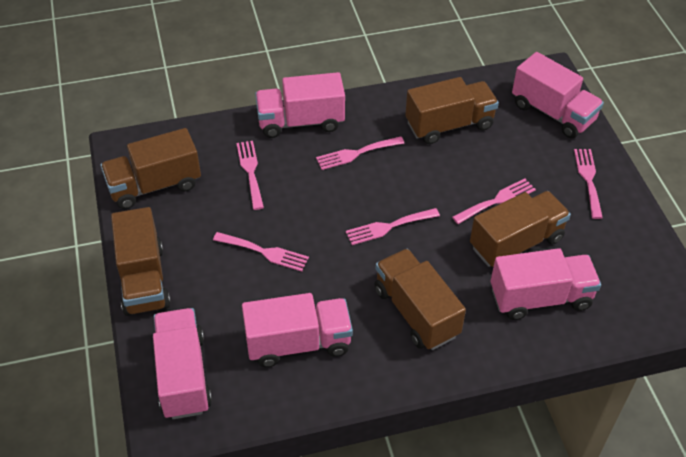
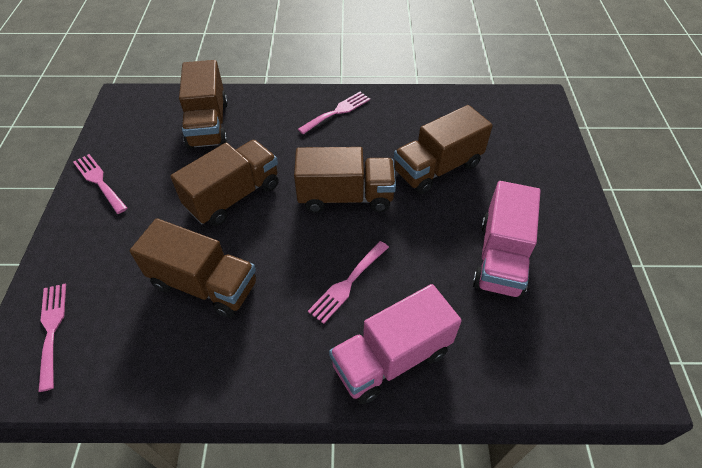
pink fork: 6 -> 4
pink truck: 5 -> 2

